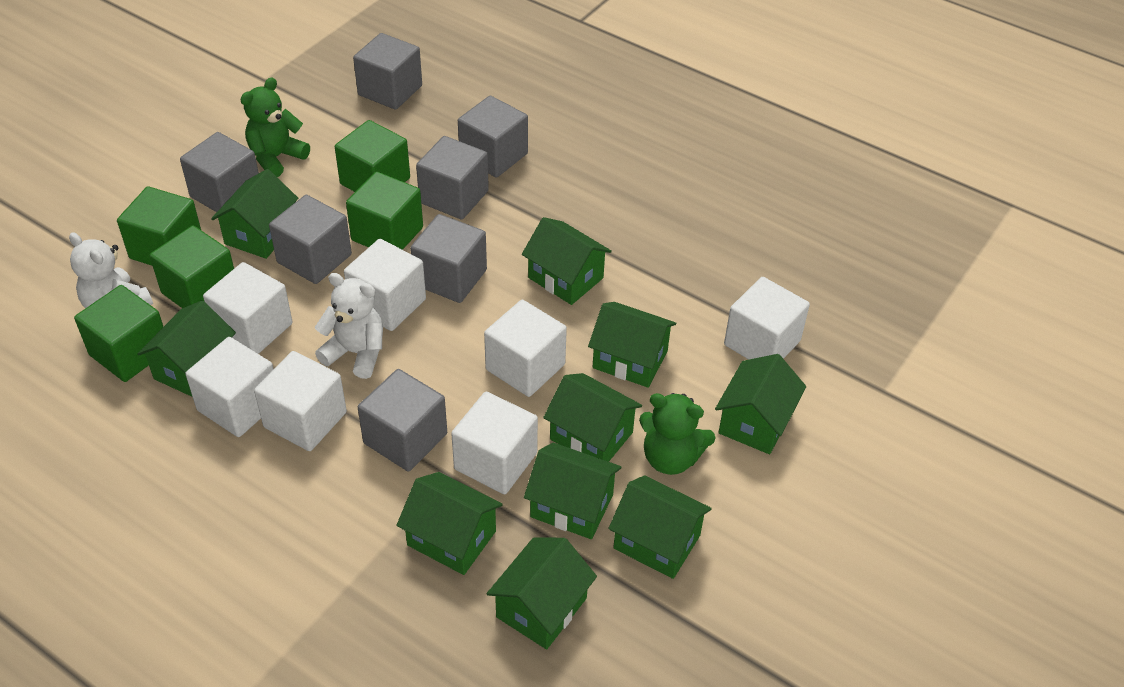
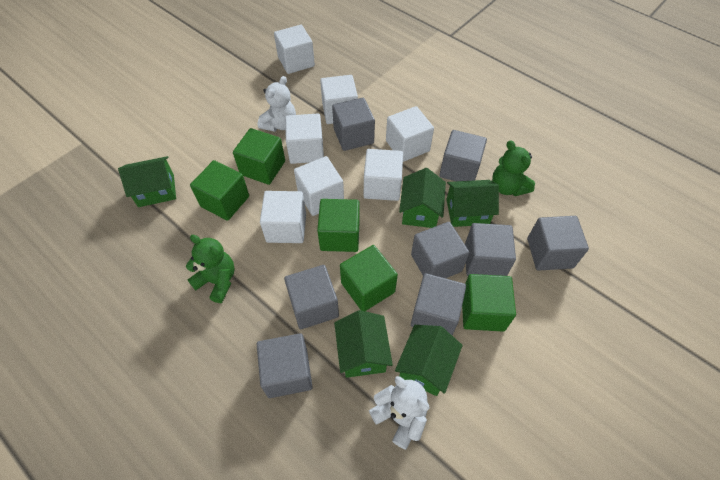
green house: 10 -> 5
grey cube: 7 -> 8

